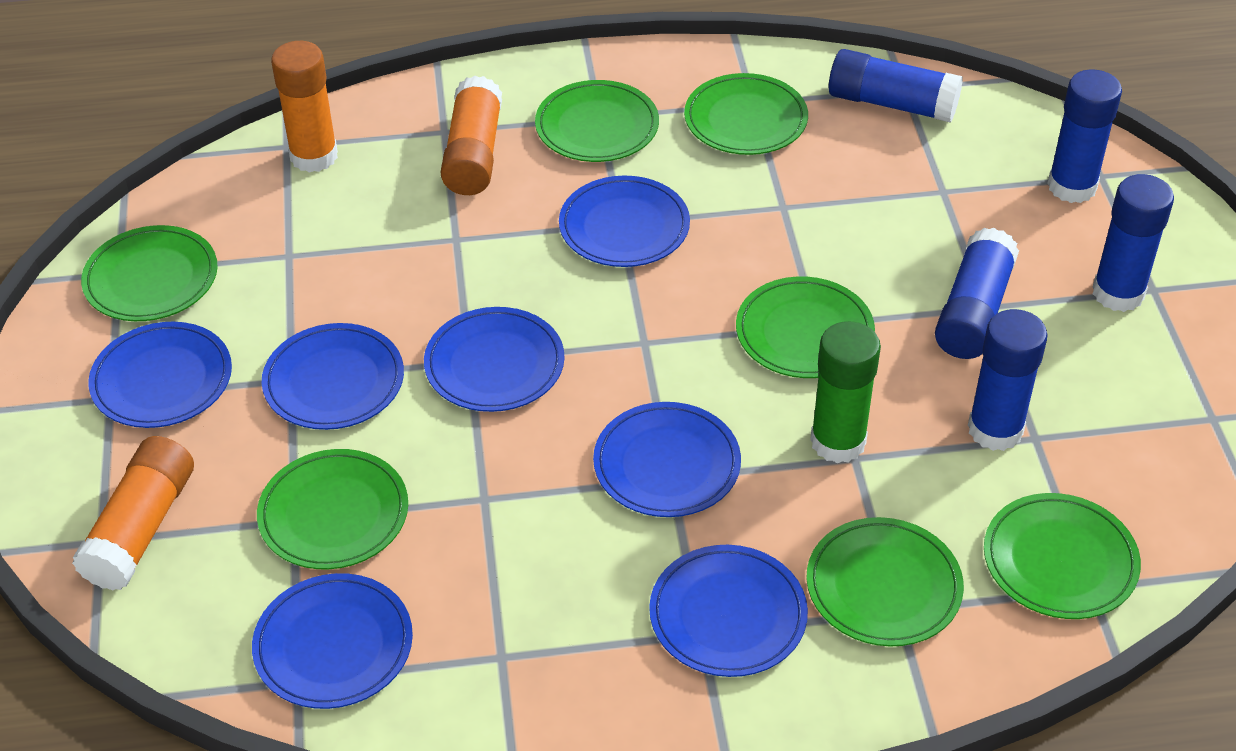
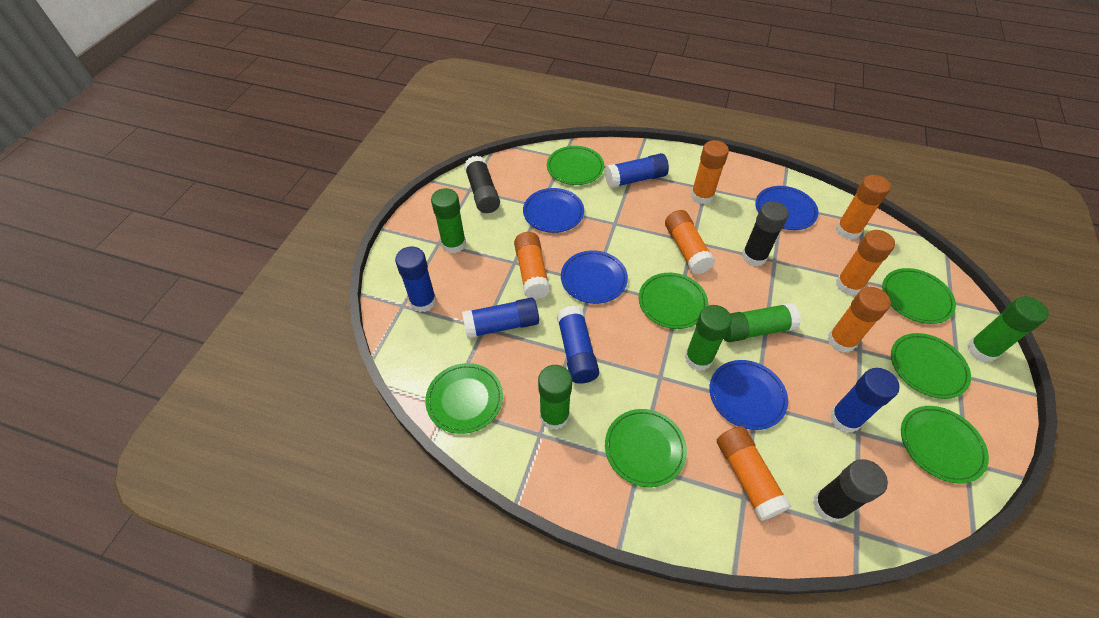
black glue stick: 0 -> 3
blue plate: 7 -> 4
green glue stick: 1 -> 5
orange glue stick: 3 -> 7

